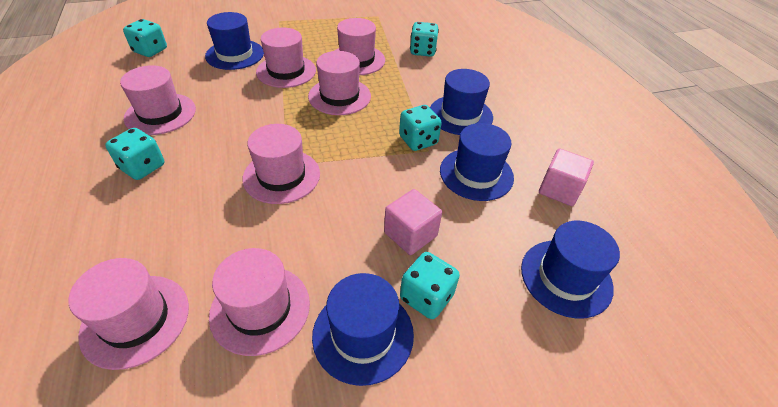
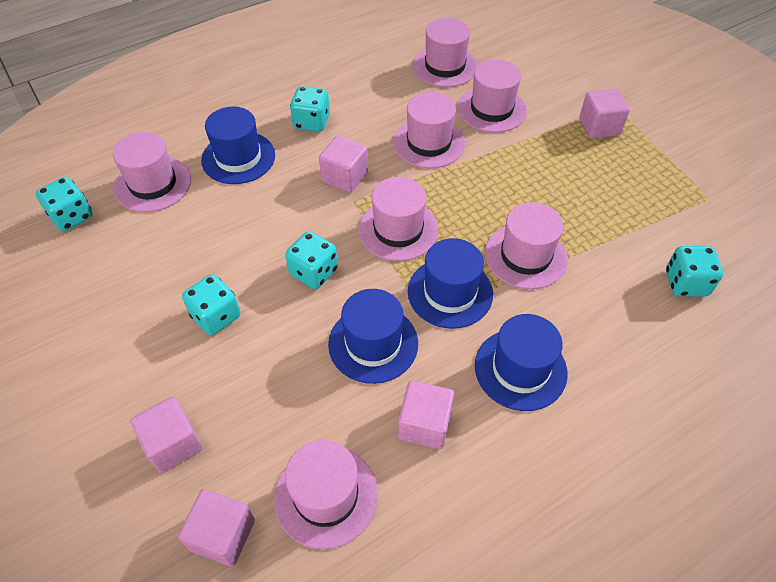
blue hat: 5 -> 4
pink cube: 2 -> 5

